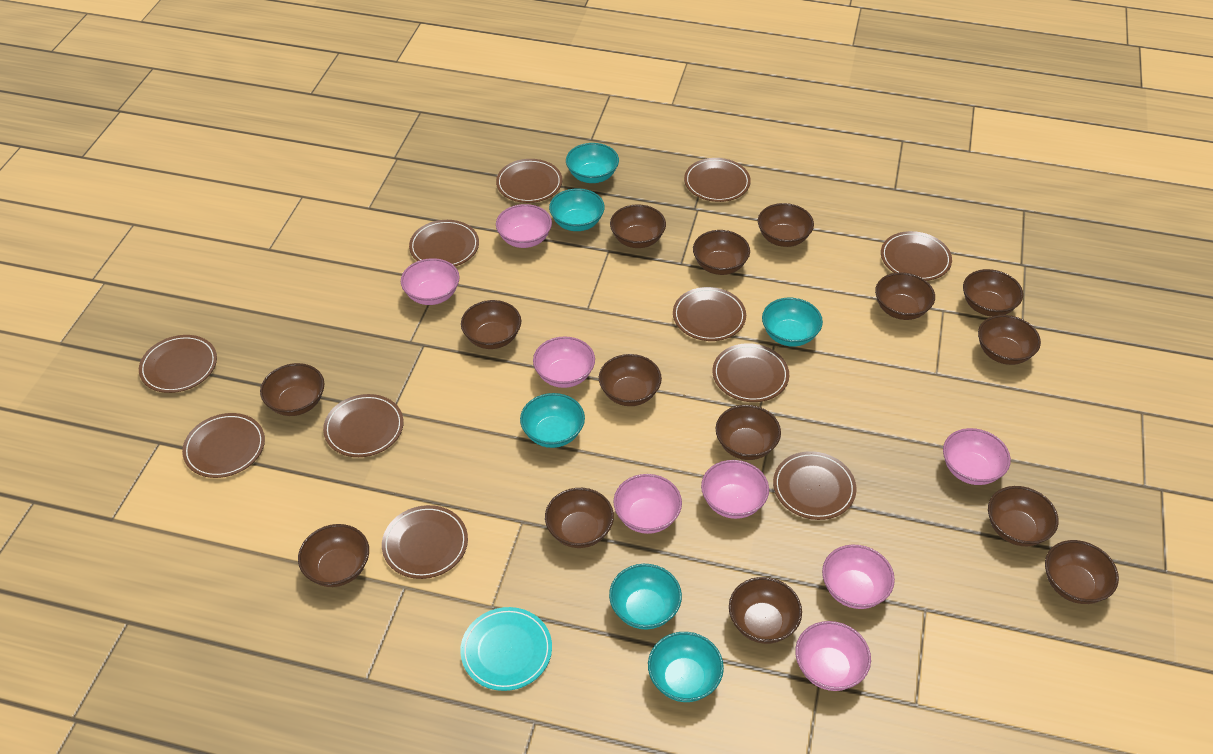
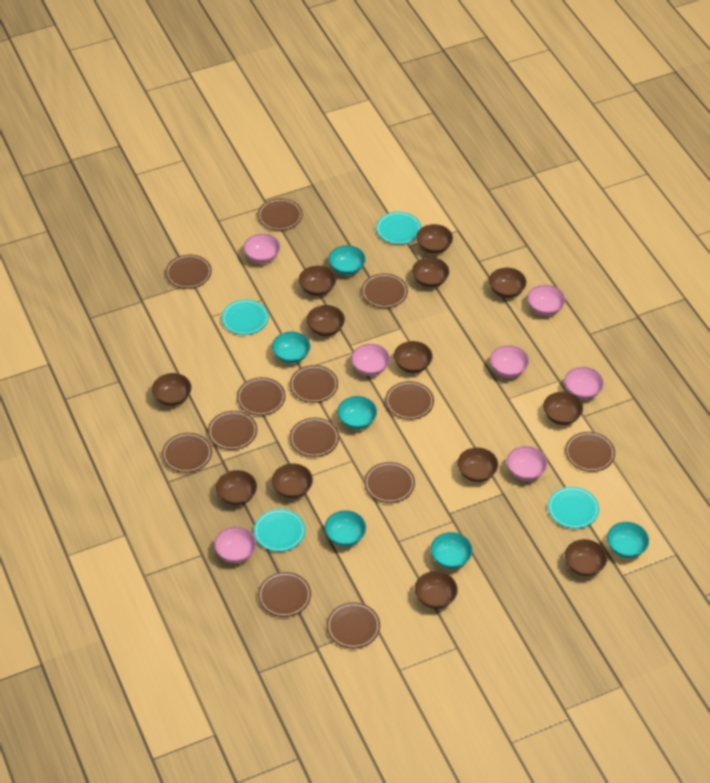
brown bowl: 15 -> 13
brown plate: 11 -> 13
pink bowl: 8 -> 7
turquoise plate: 1 -> 4

